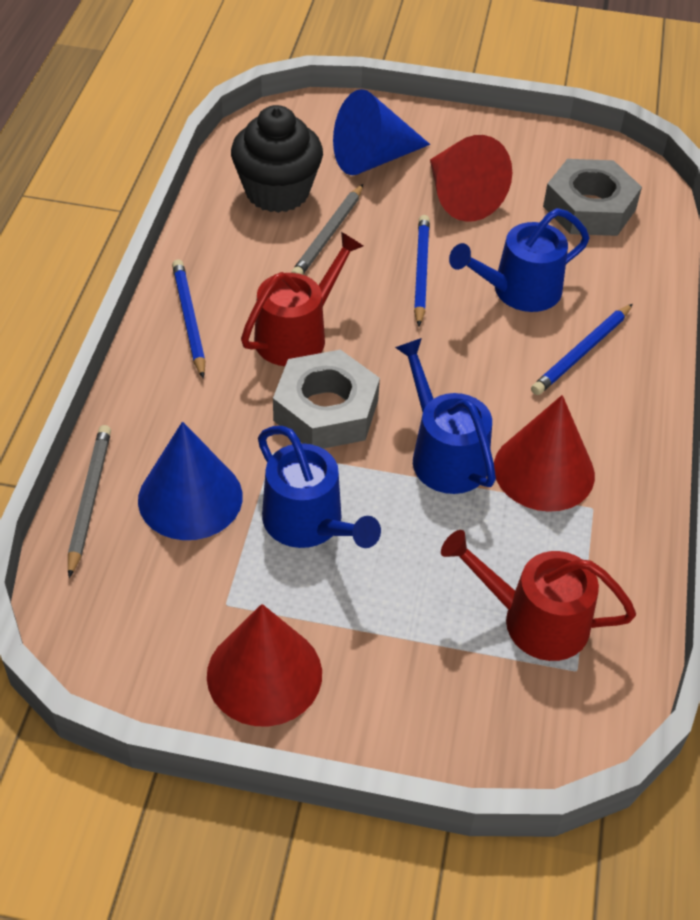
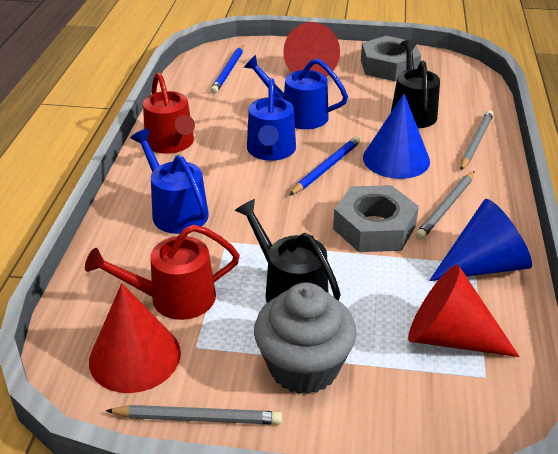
black cupcake: 1 -> 0
black watering can: 0 -> 2
blue pencil: 3 -> 2
grey cupcake: 0 -> 1
grey pencil: 2 -> 3

